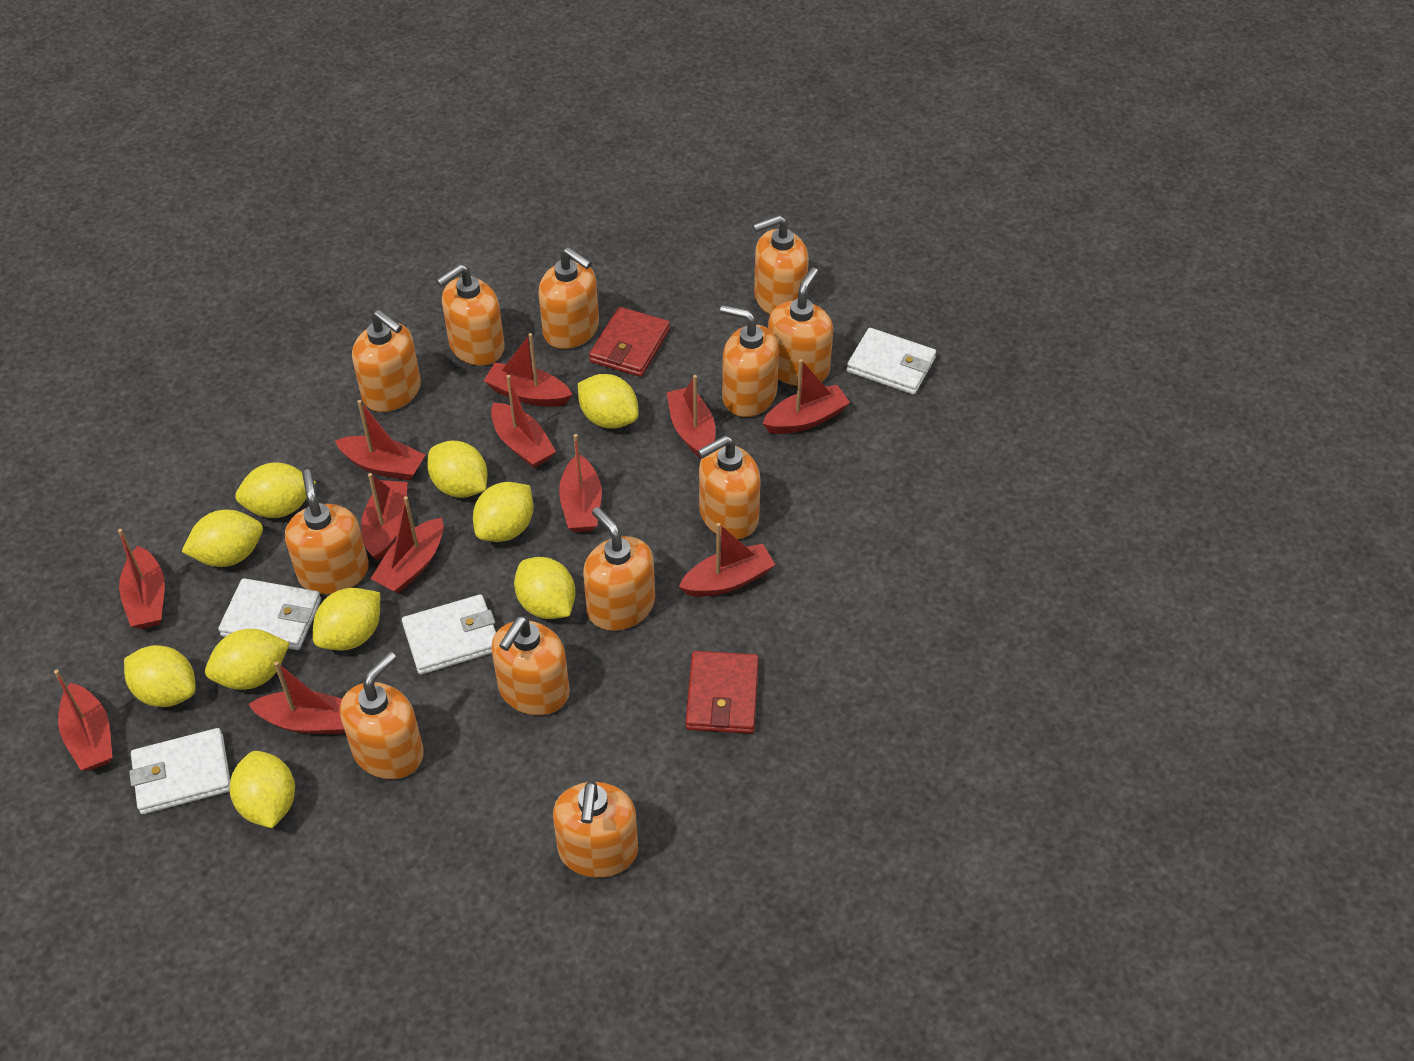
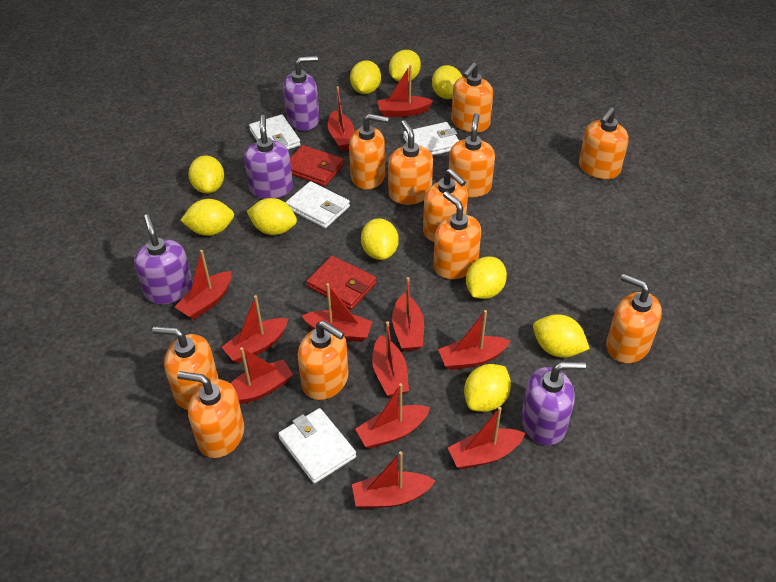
orange soap dispenser: 12 -> 11
purple soap dispenser: 0 -> 4

